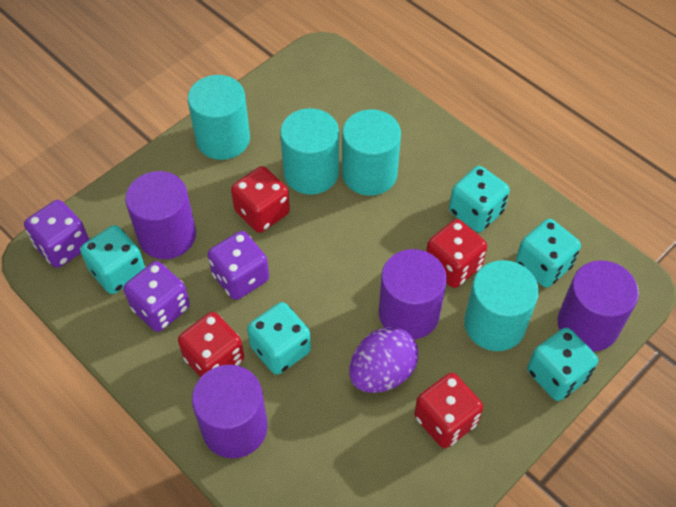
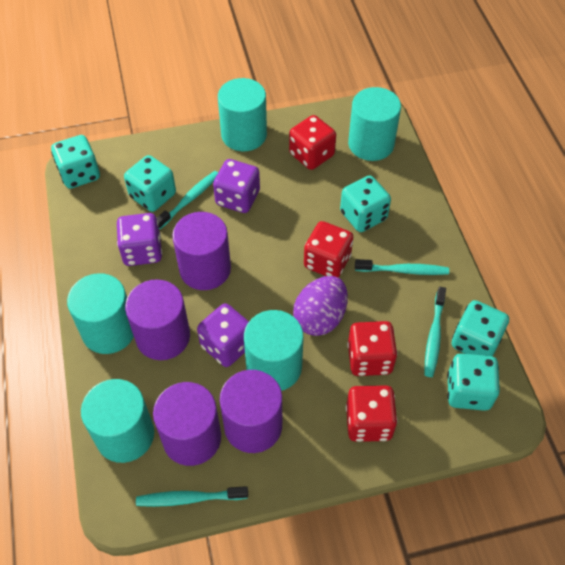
turquoise cylinder: 4 -> 5
turquoise toothbrush: 0 -> 4

